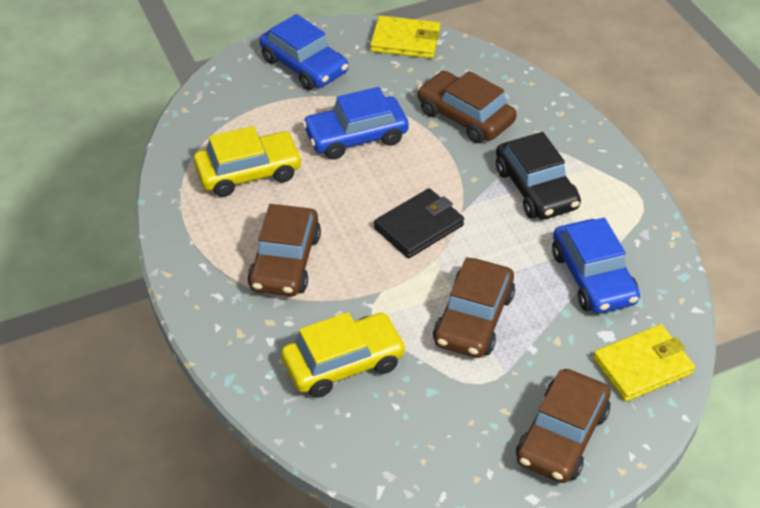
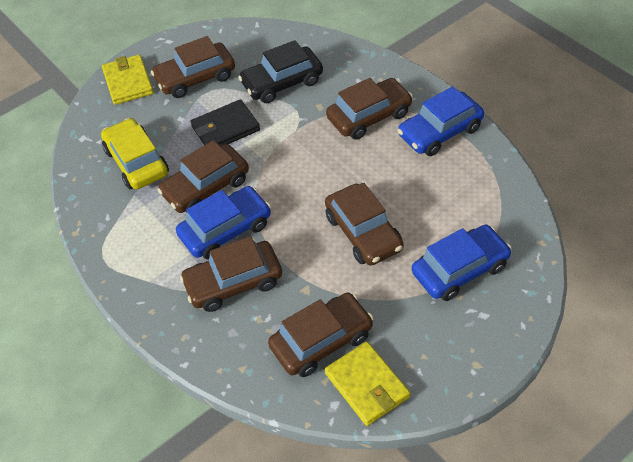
brown car: 4 -> 6
yellow car: 2 -> 1

